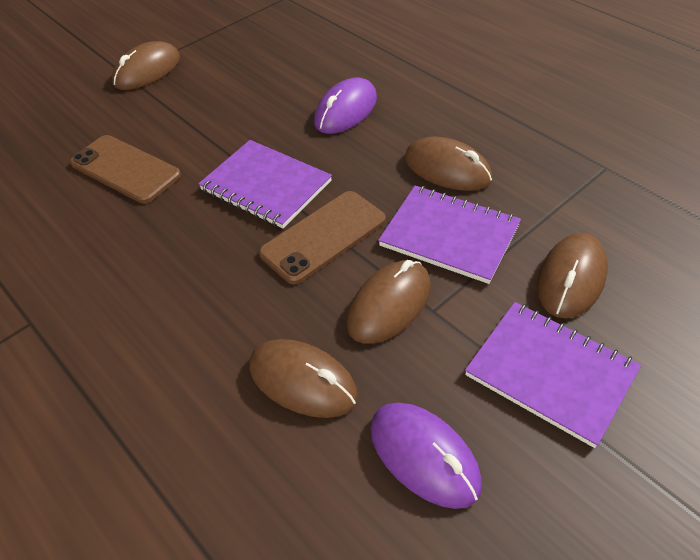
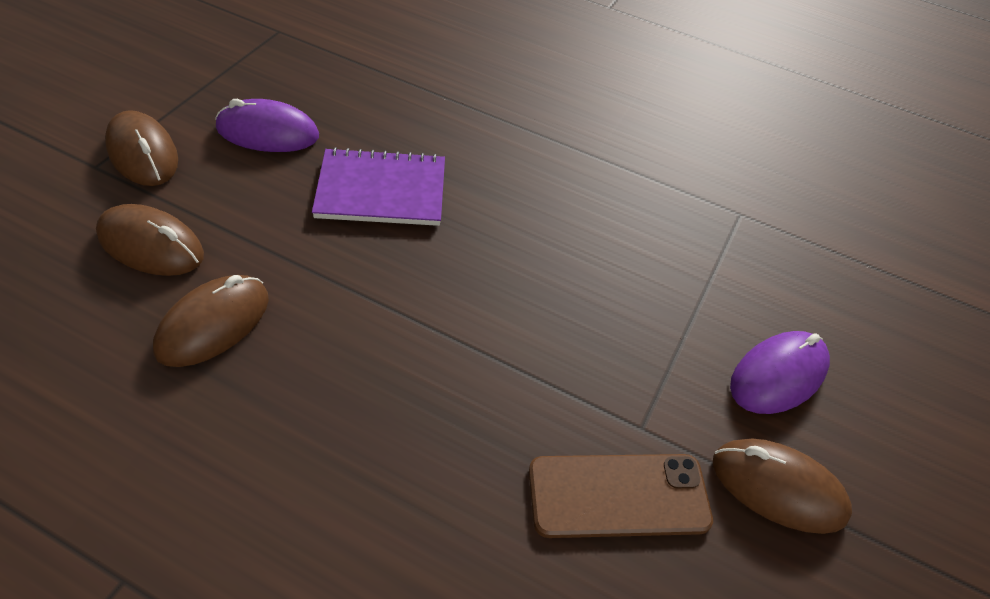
brown mouse: 5 -> 4
brown phone: 2 -> 1
purple notebook: 3 -> 1

